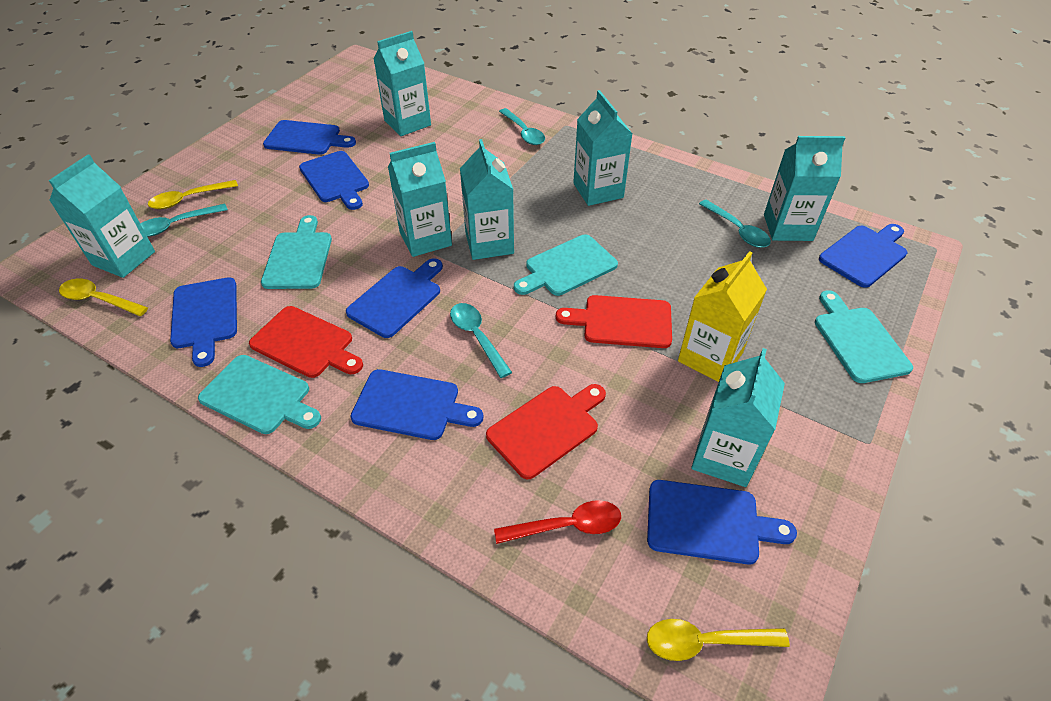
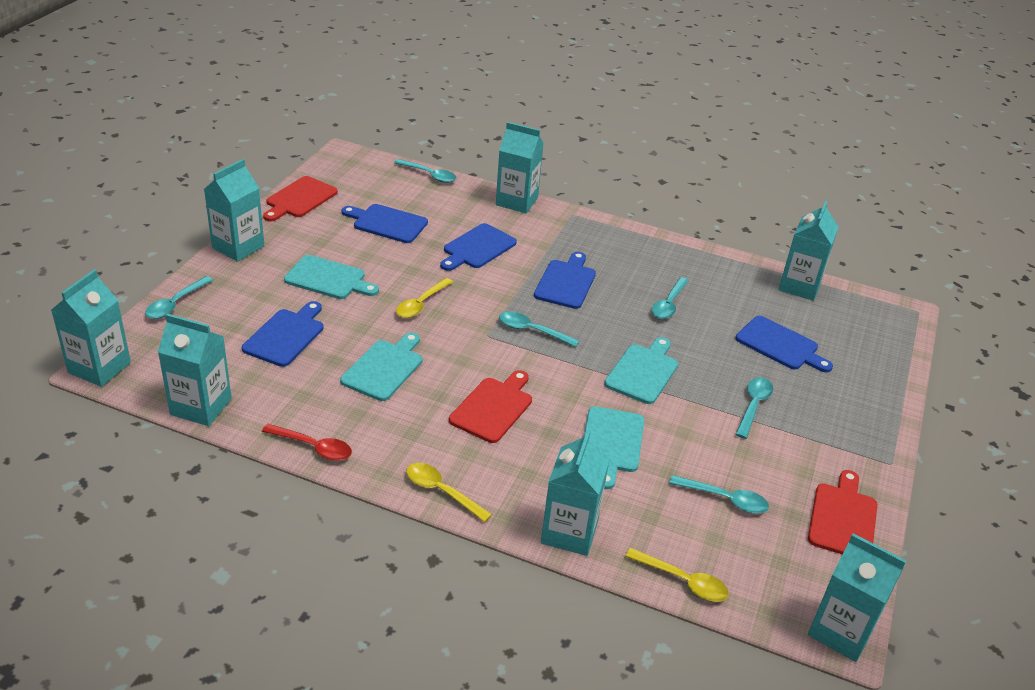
blue cutting board: 7 -> 5
turquoise spoon: 4 -> 6
yellow carton: 1 -> 0

